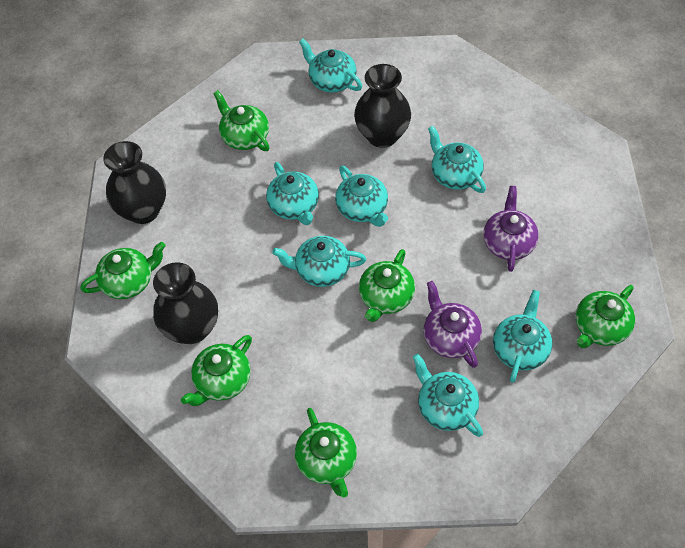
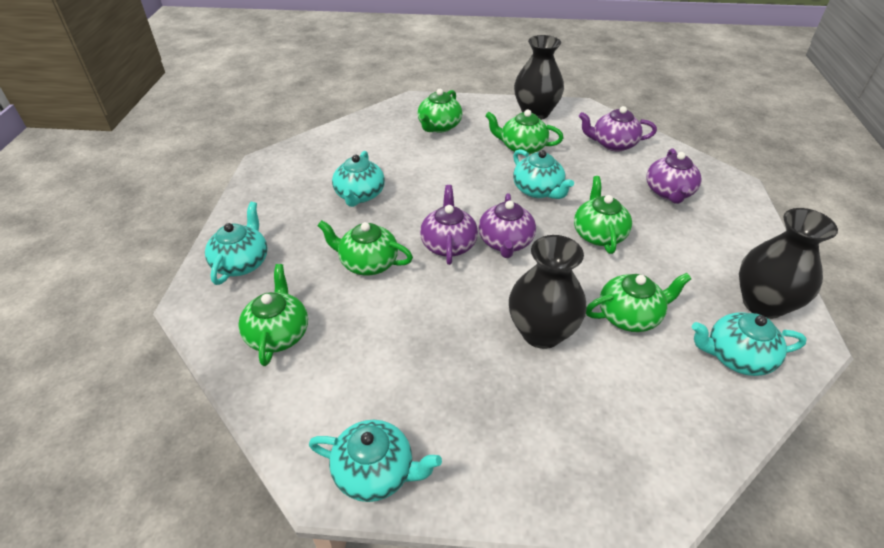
purple teapot: 2 -> 4
turquoise teapot: 7 -> 5

